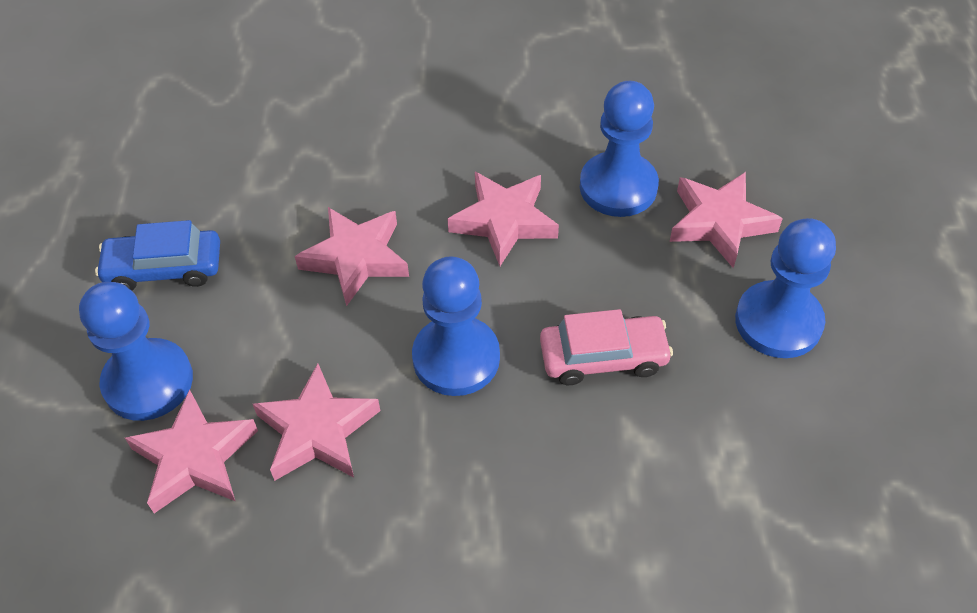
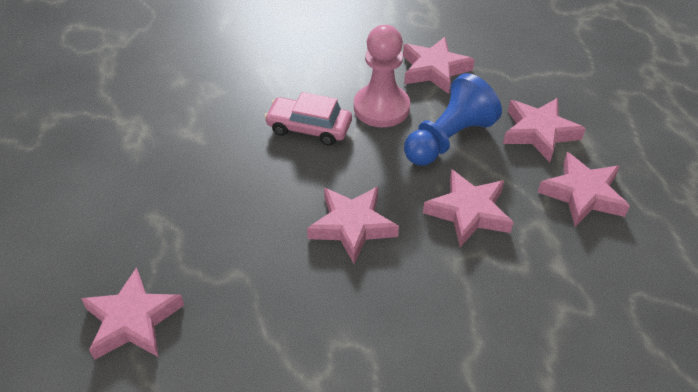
blue car: 1 -> 0
blue pawn: 4 -> 1
pink pawn: 0 -> 1
pink star: 5 -> 6

